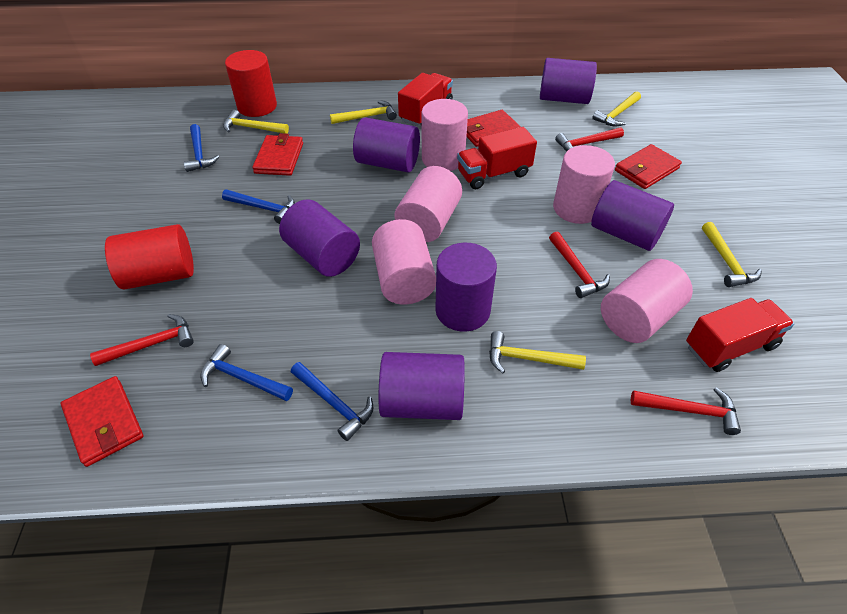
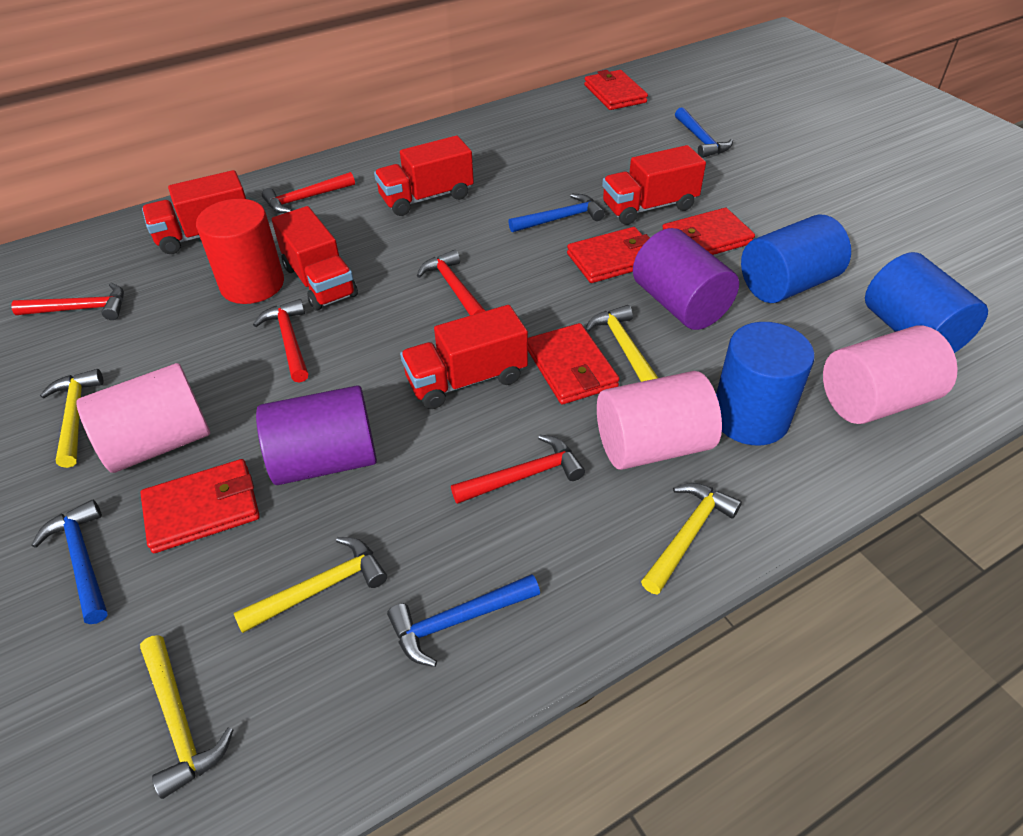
blue cylinder: 0 -> 3
pink cylinder: 5 -> 3
purple cylinder: 6 -> 2
red cylinder: 2 -> 1
red hammer: 4 -> 5
red truck: 3 -> 5
red wallet: 4 -> 5

